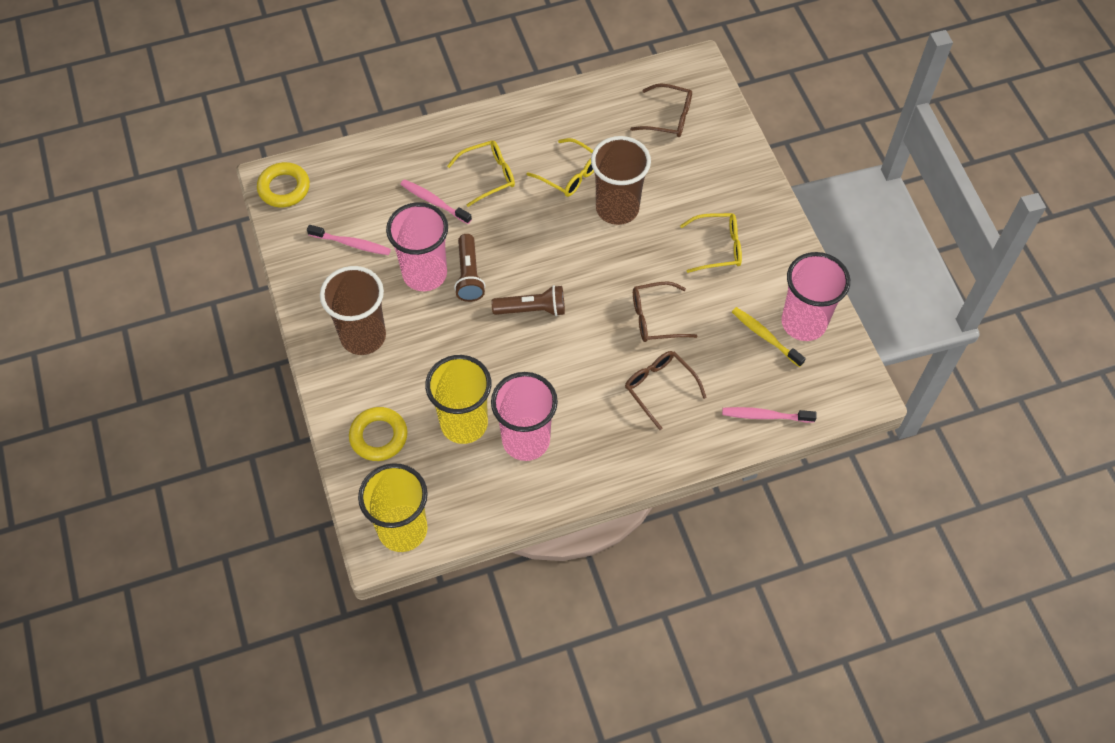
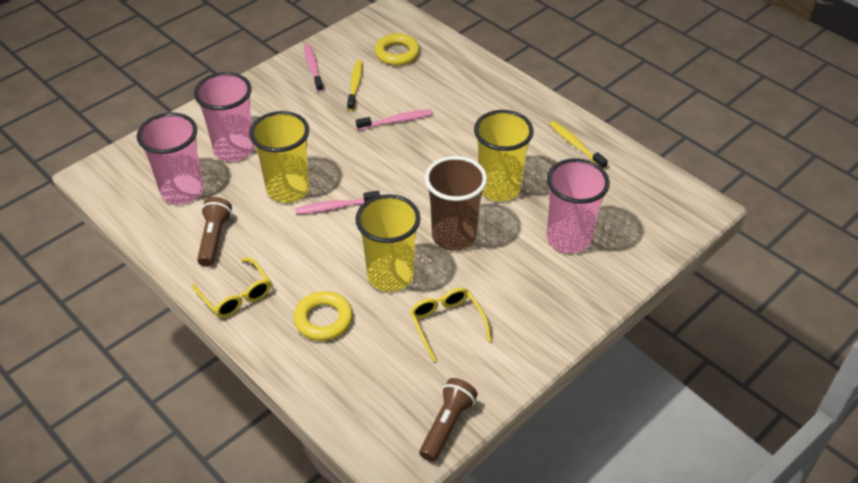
brown cup: 2 -> 1
brown glasses: 3 -> 0
yellow cup: 2 -> 3
yellow glasses: 3 -> 2
yellow toothbrush: 1 -> 2

